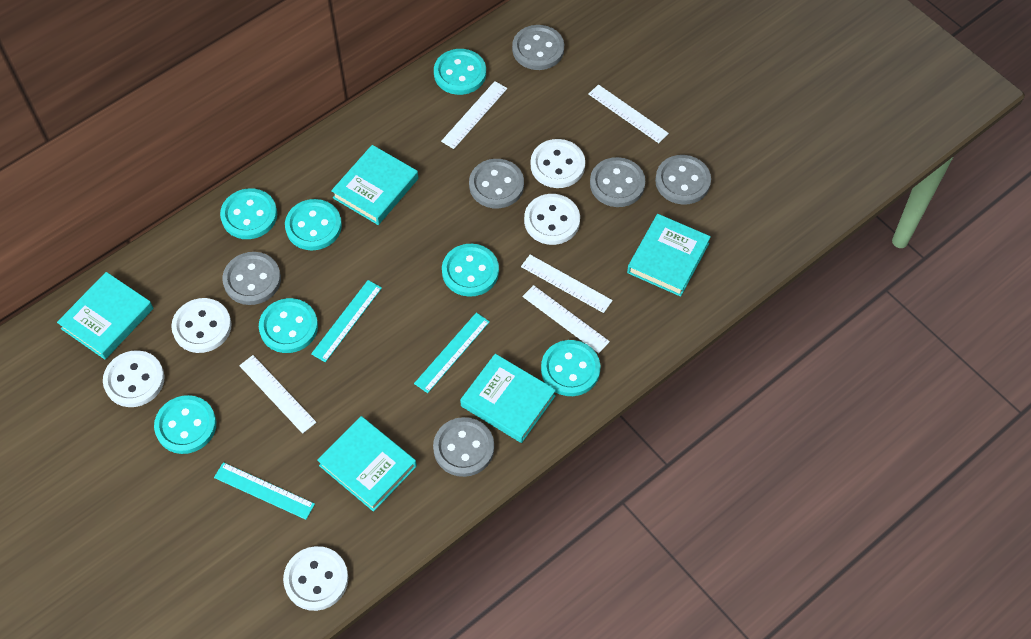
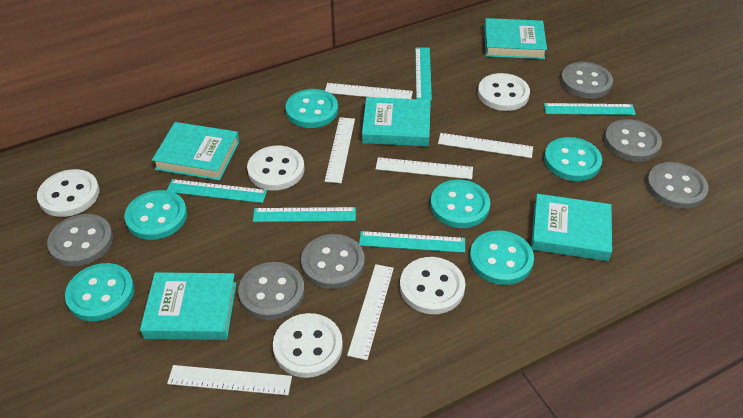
turquoise button: 7 -> 6
turquoise ruler: 3 -> 5
white ruler: 5 -> 6

